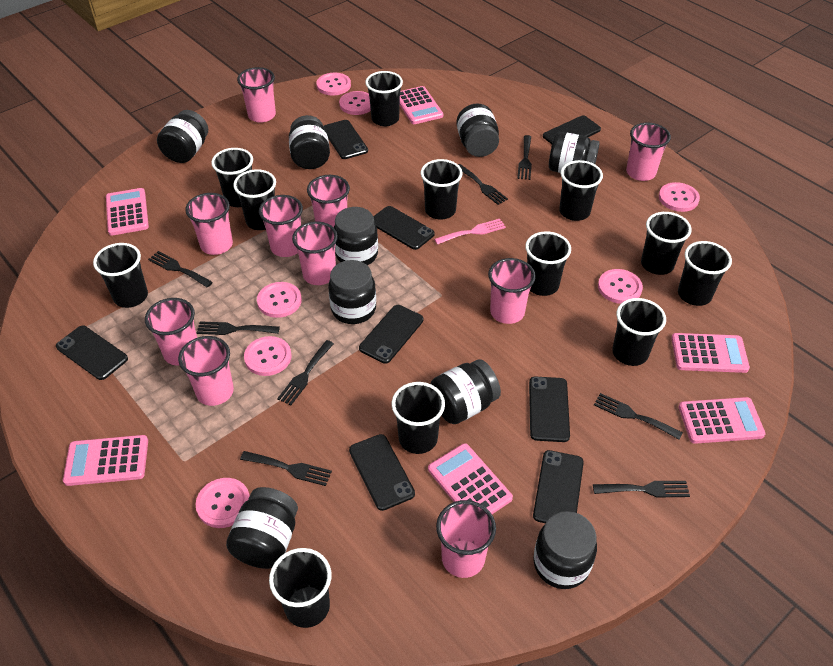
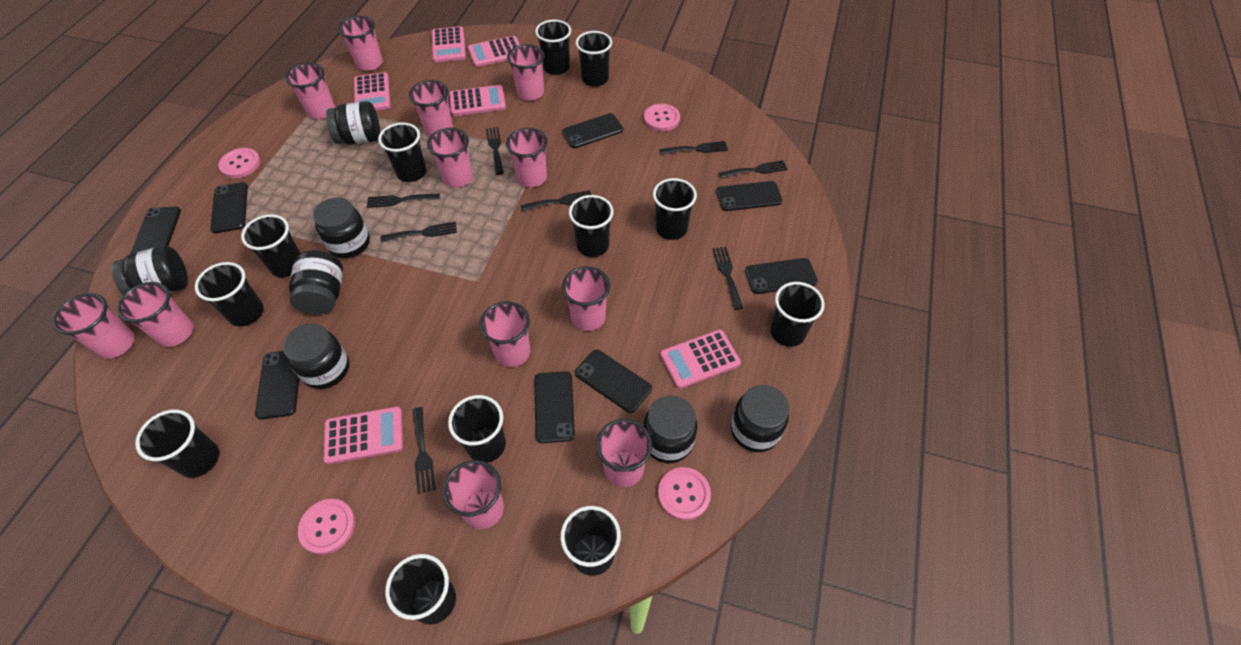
black jar: 9 -> 7
pink button: 7 -> 4
pink cup: 10 -> 12
pink fork: 1 -> 0

